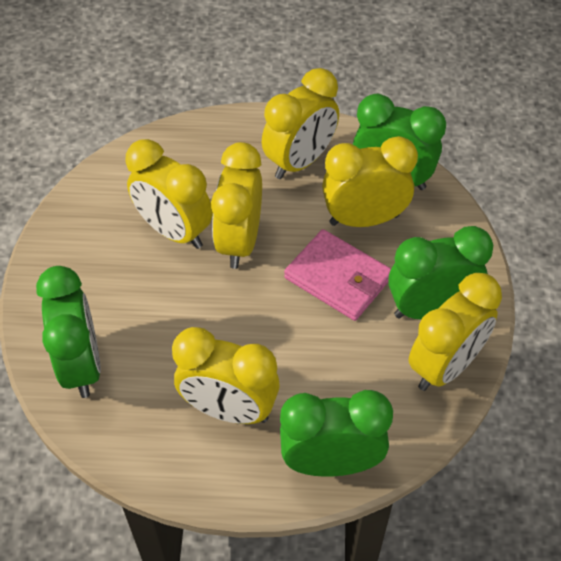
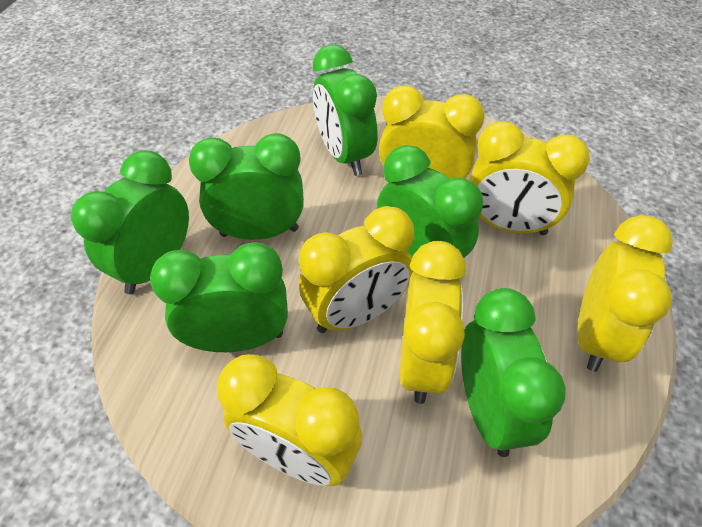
green clock: 4 -> 6
pink wallet: 1 -> 0

